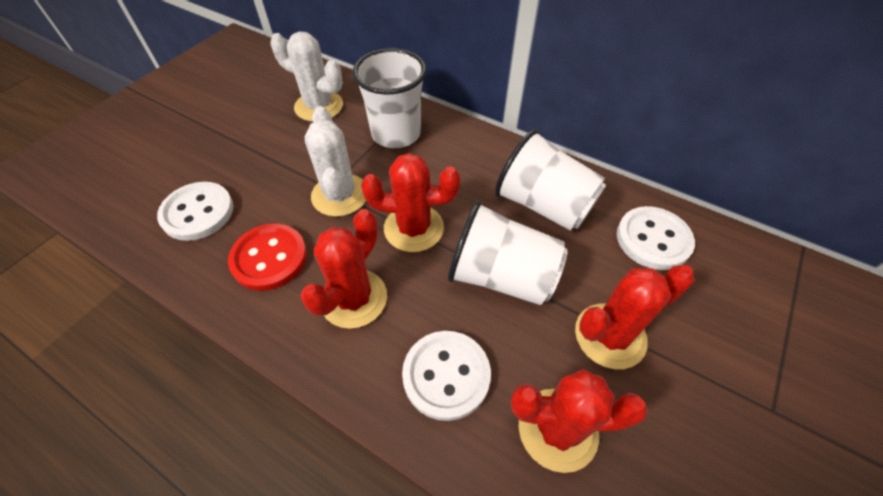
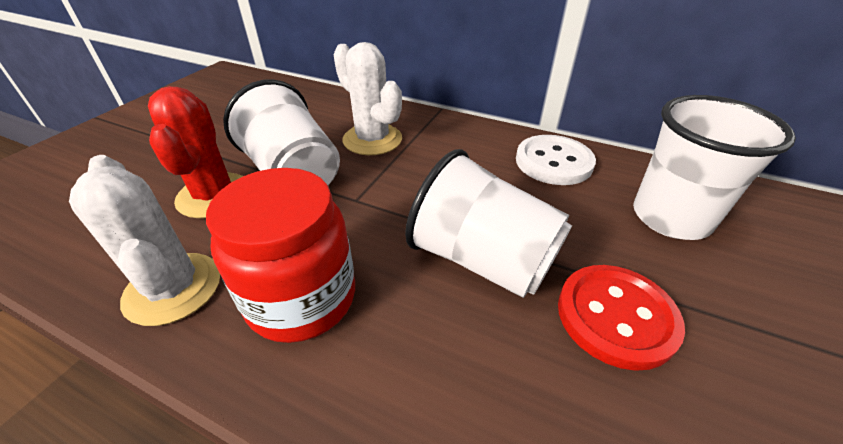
red cactus: 4 -> 1
red jar: 0 -> 1
white button: 3 -> 1

